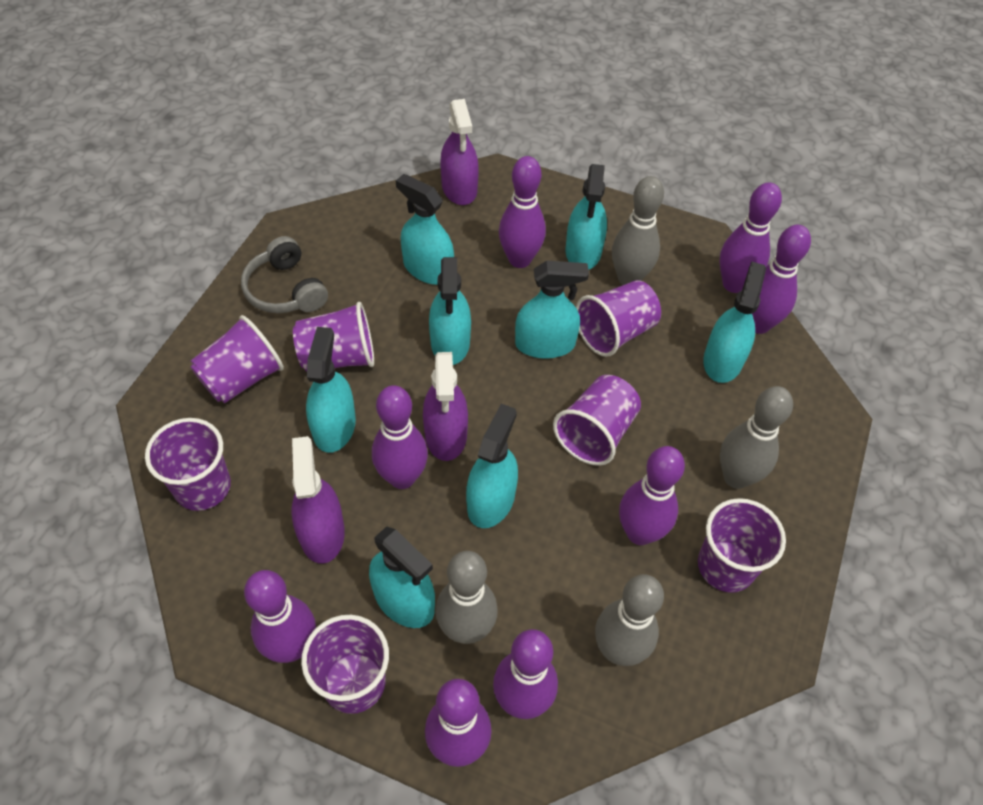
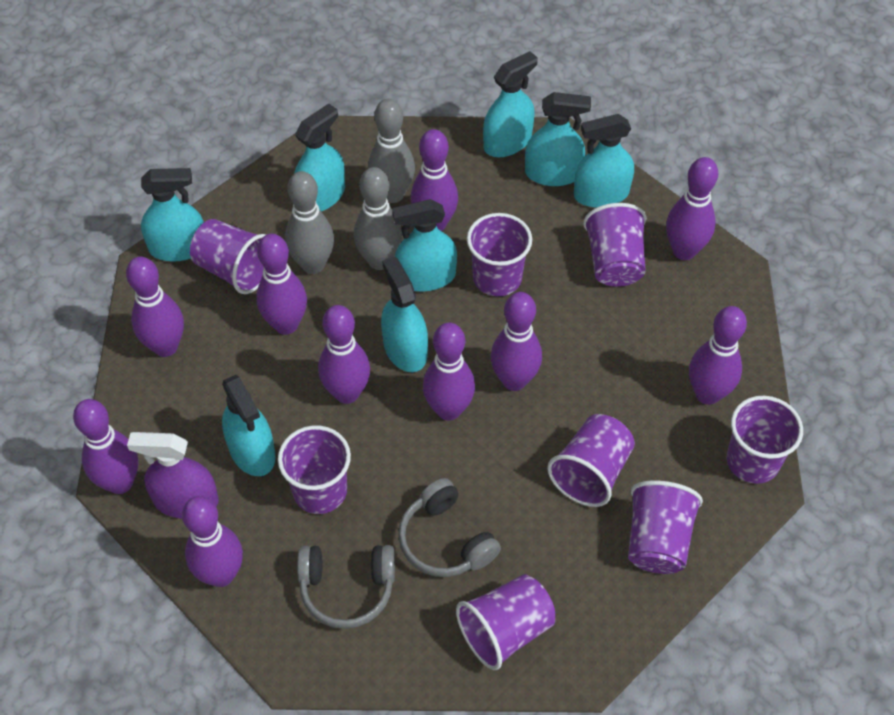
grey bowling pin: 4 -> 3
grey headphones: 1 -> 2
purple bowling pin: 8 -> 10
purple cup: 7 -> 8
purple spray bottle: 3 -> 1

